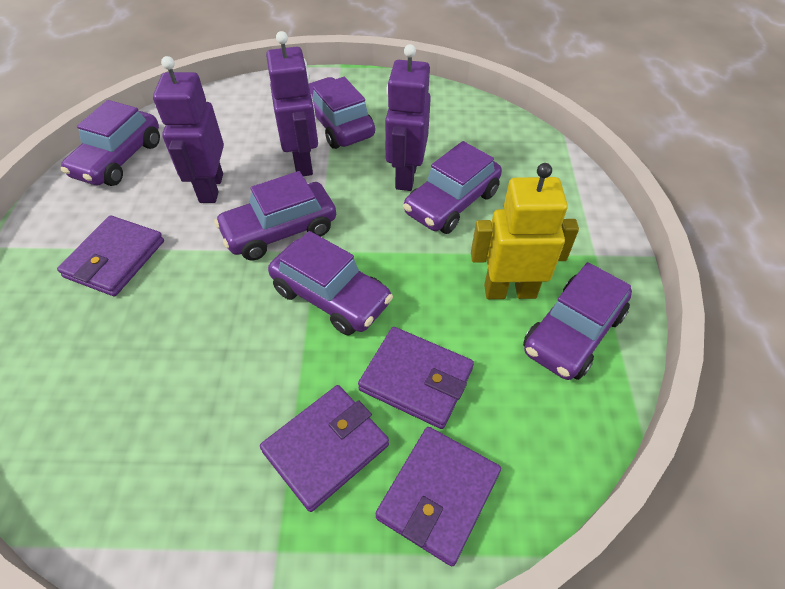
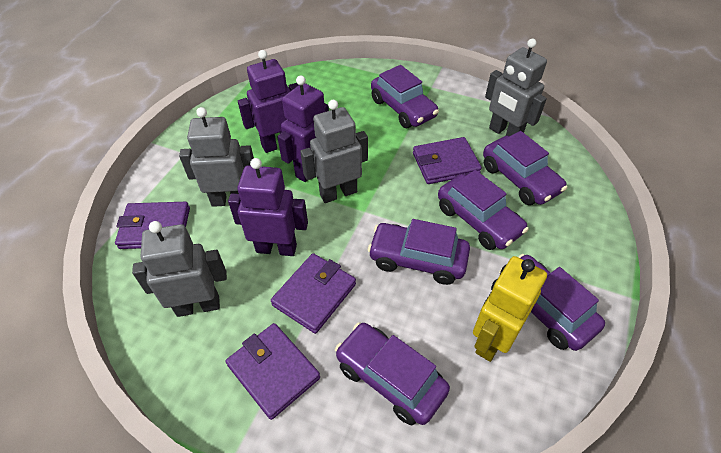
grey robot: 0 -> 4

